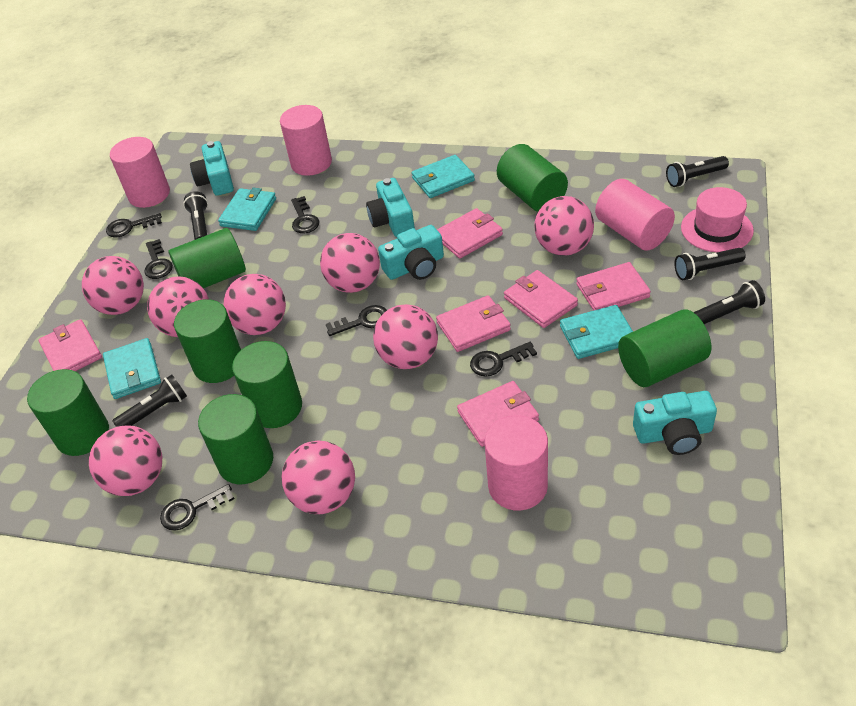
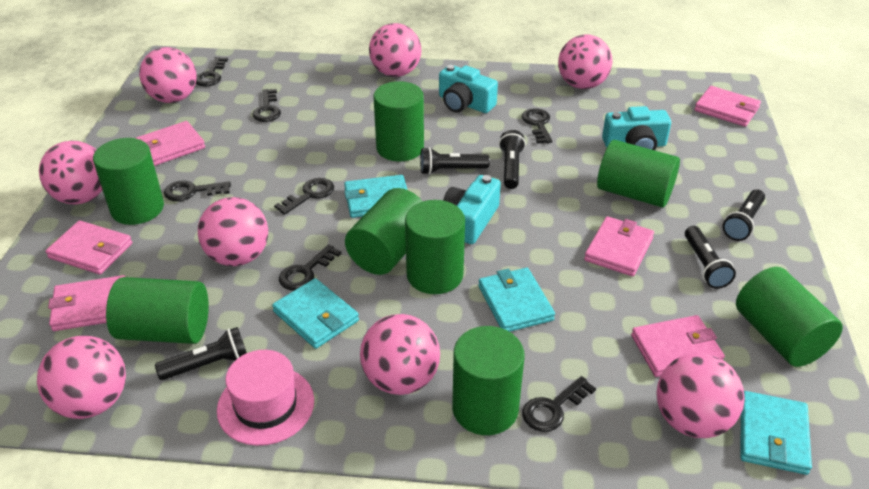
black key: 6 -> 7
green cylinder: 7 -> 8
pink cylinder: 4 -> 0
turquoise camera: 4 -> 3

